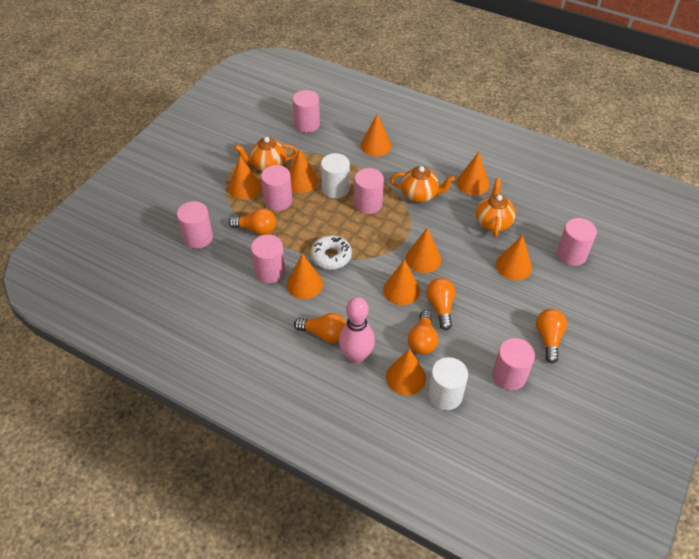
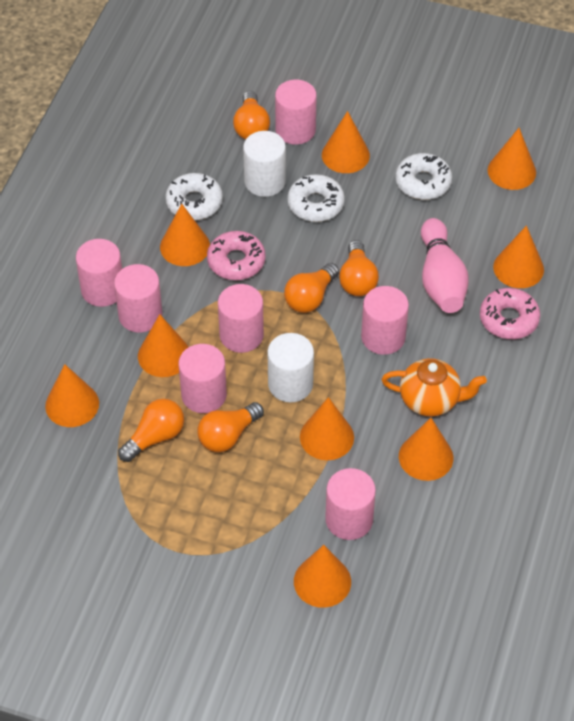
orange teapot: 3 -> 1
pink donut: 0 -> 2
white donut: 1 -> 3

